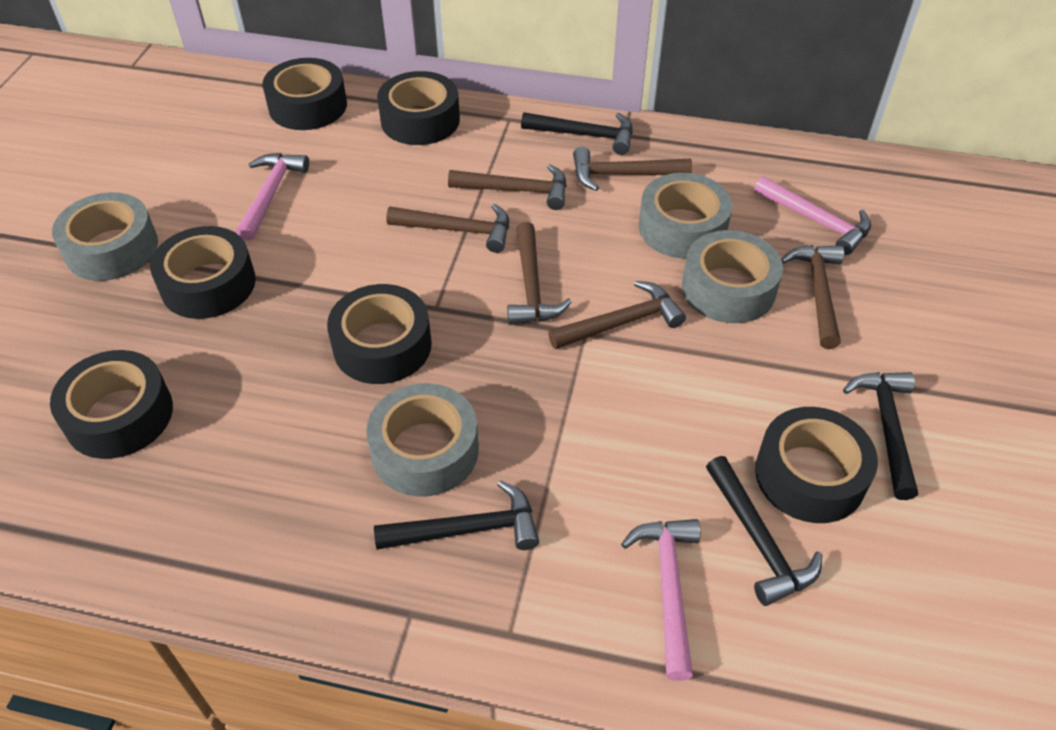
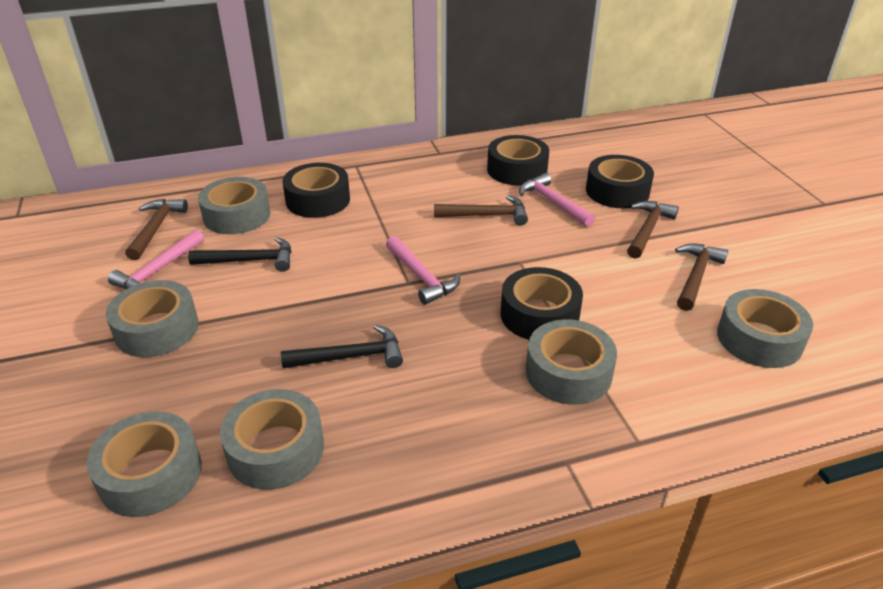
black hammer: 4 -> 2
black tape: 6 -> 4
brown hammer: 6 -> 4
grey tape: 4 -> 6

